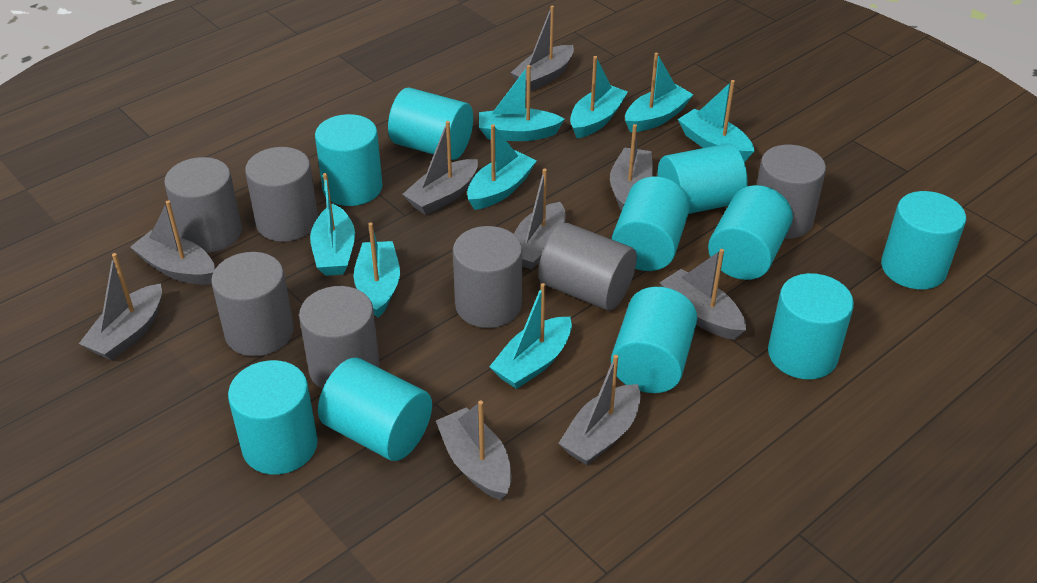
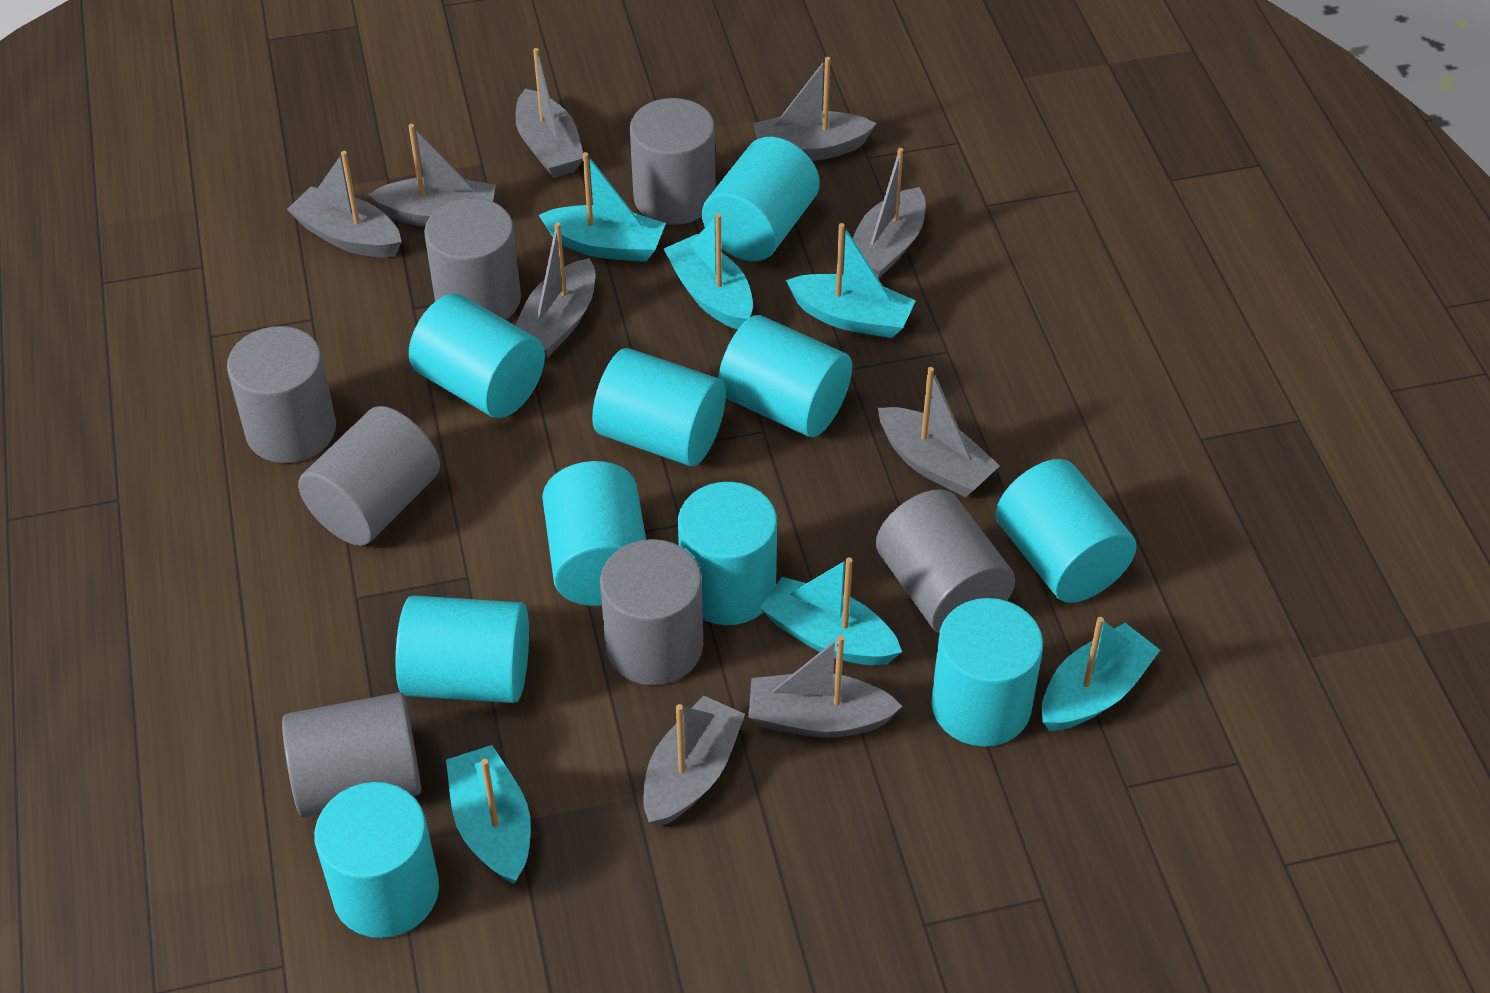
turquoise boat: 8 -> 6

